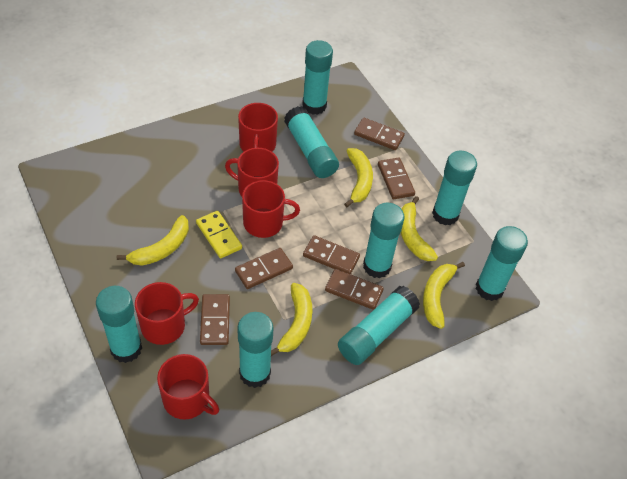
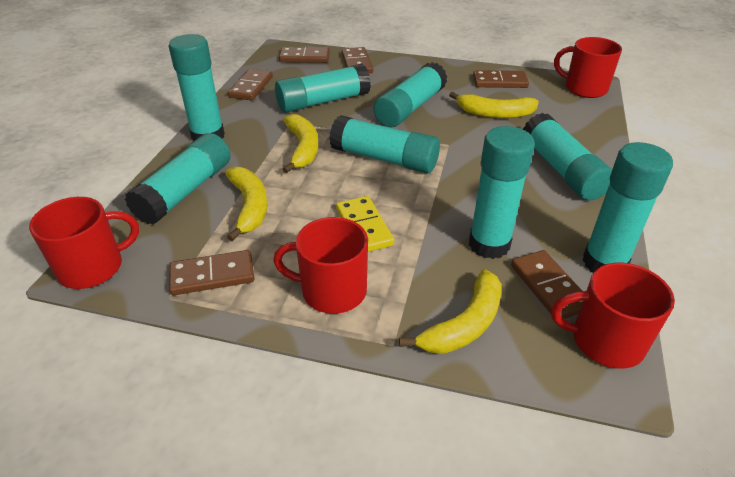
red mug: 5 -> 4
yellow banana: 5 -> 4

